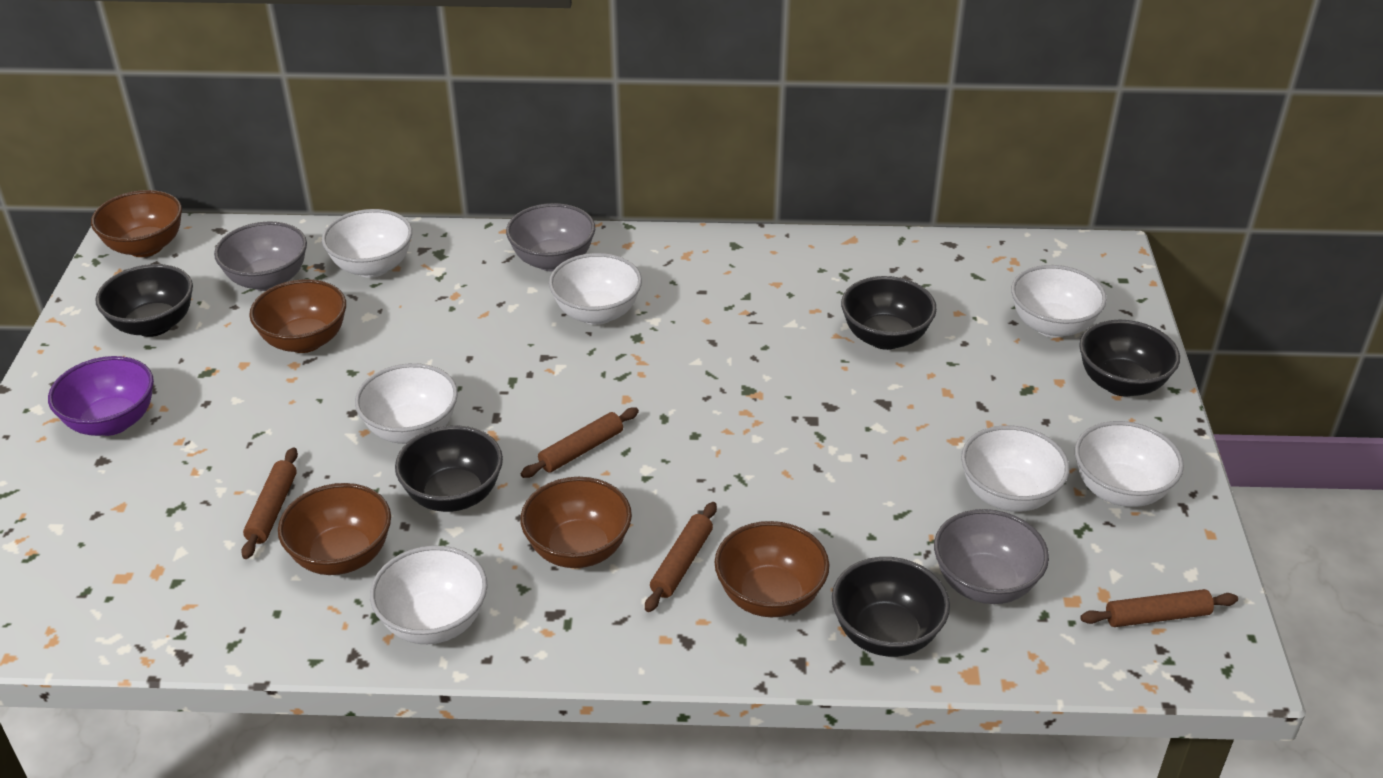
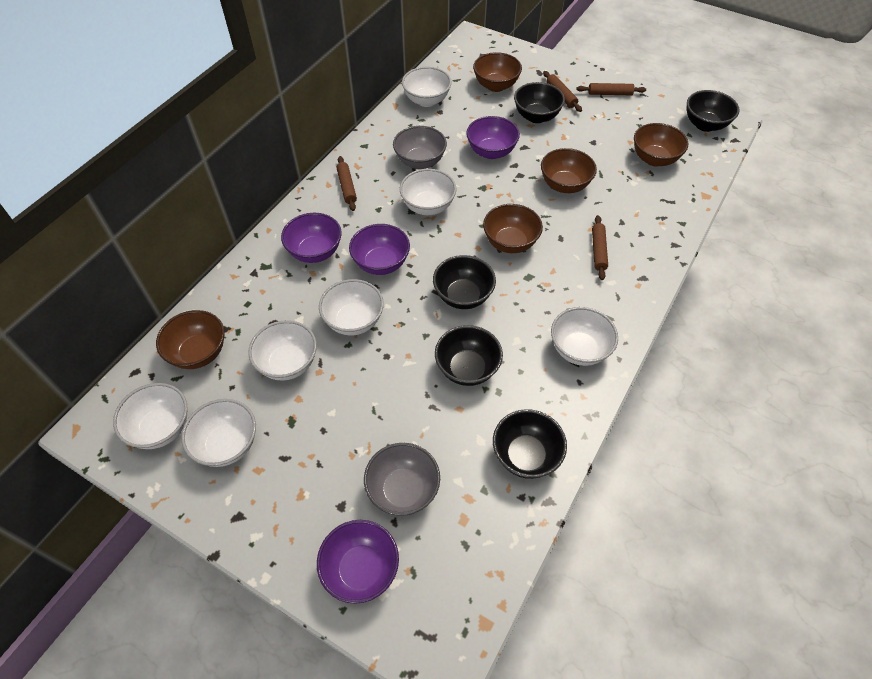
grey bowl: 3 -> 2
purple bowl: 1 -> 4

